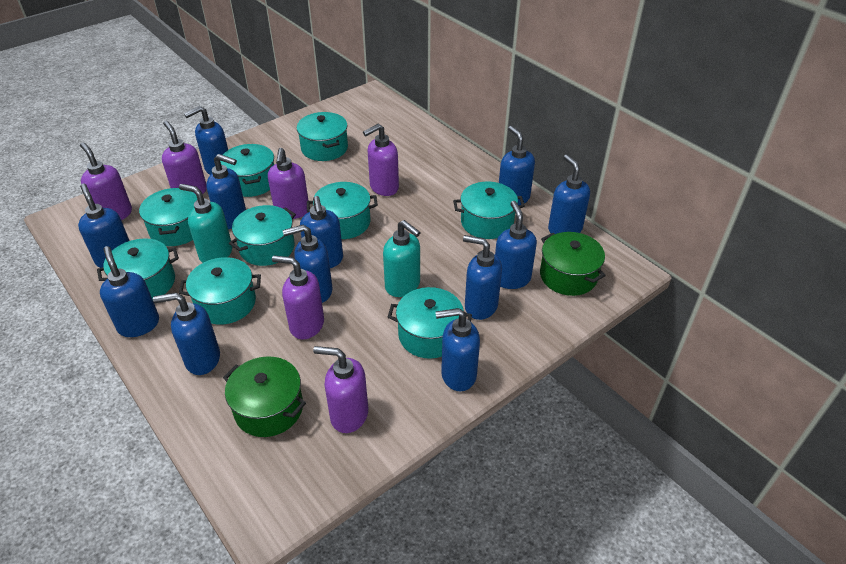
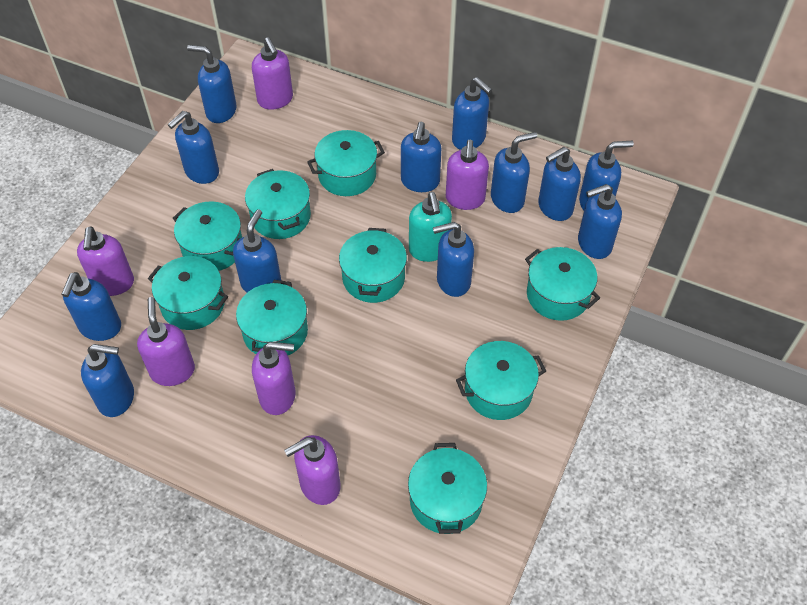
green pot: 2 -> 0
turquoise soap dispenser: 2 -> 1

